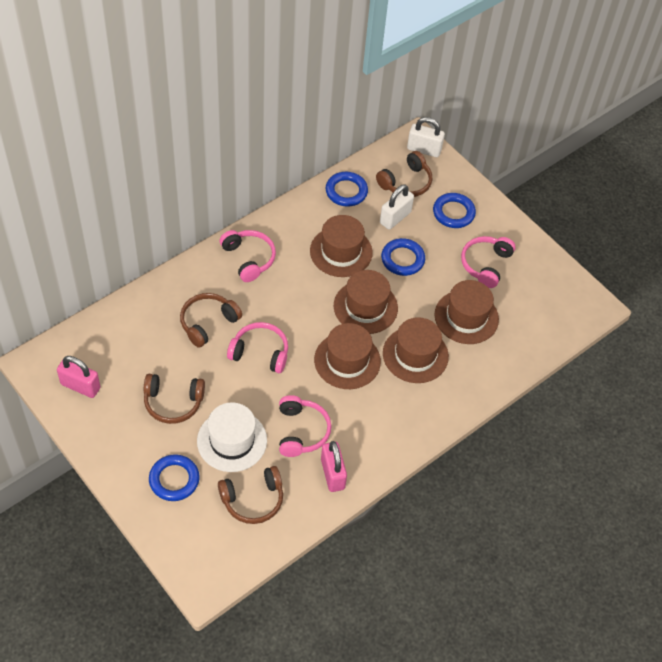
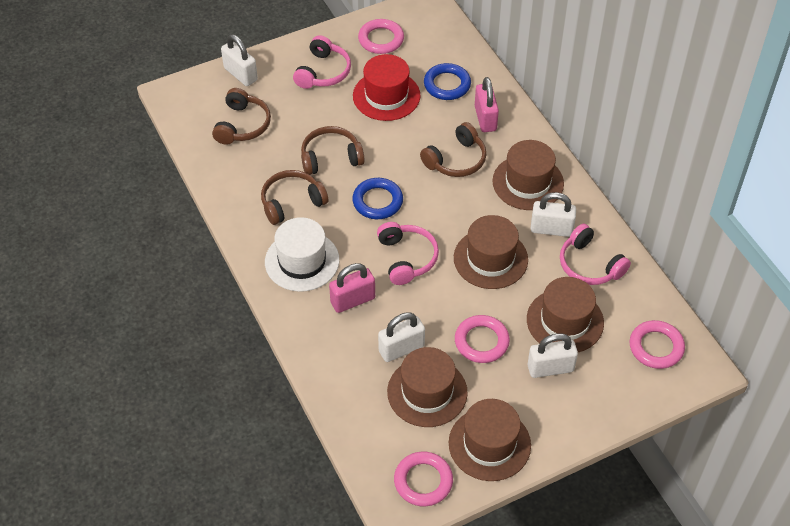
blue ring: 4 -> 2
pink headphones: 4 -> 3
pink ring: 0 -> 4
red hat: 0 -> 1
white padlock: 2 -> 4

